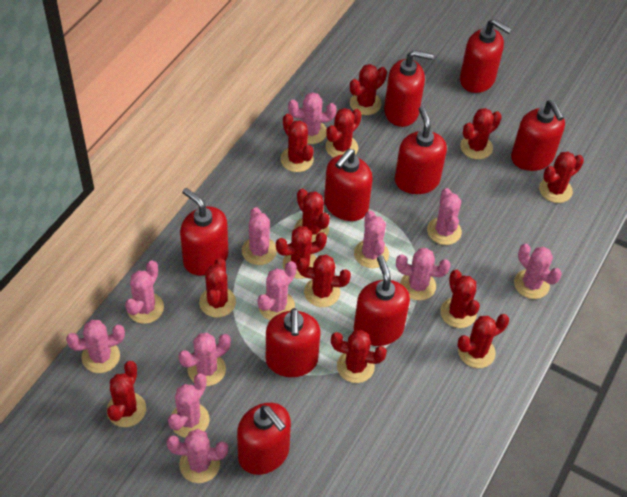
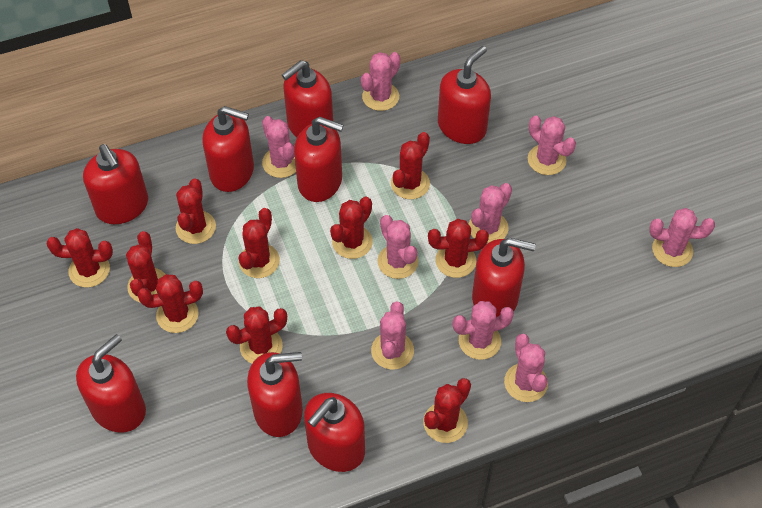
pink cactus: 12 -> 9
red cactus: 13 -> 10

